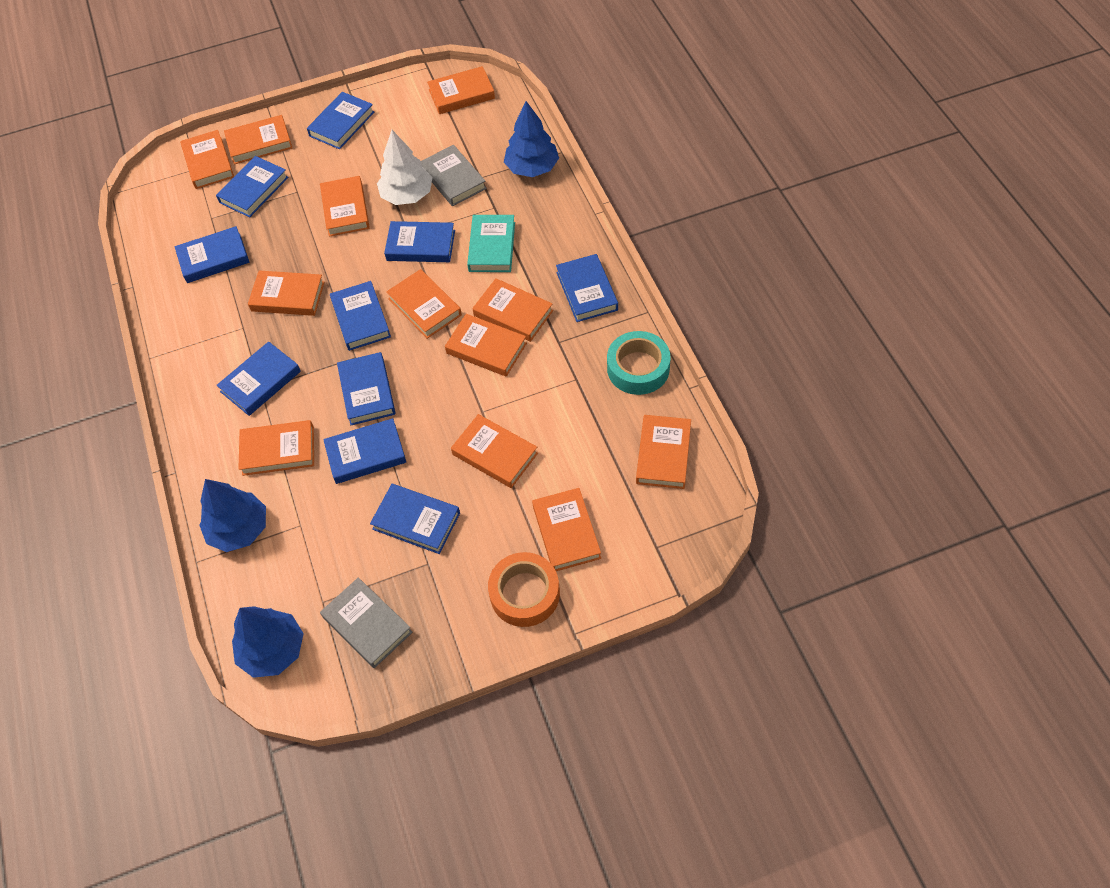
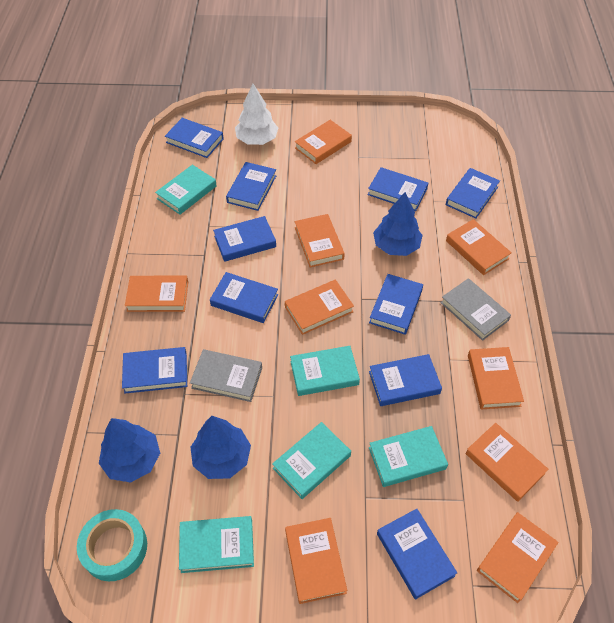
orange book: 12 -> 9
orange tape: 1 -> 0
turquoise book: 1 -> 5

